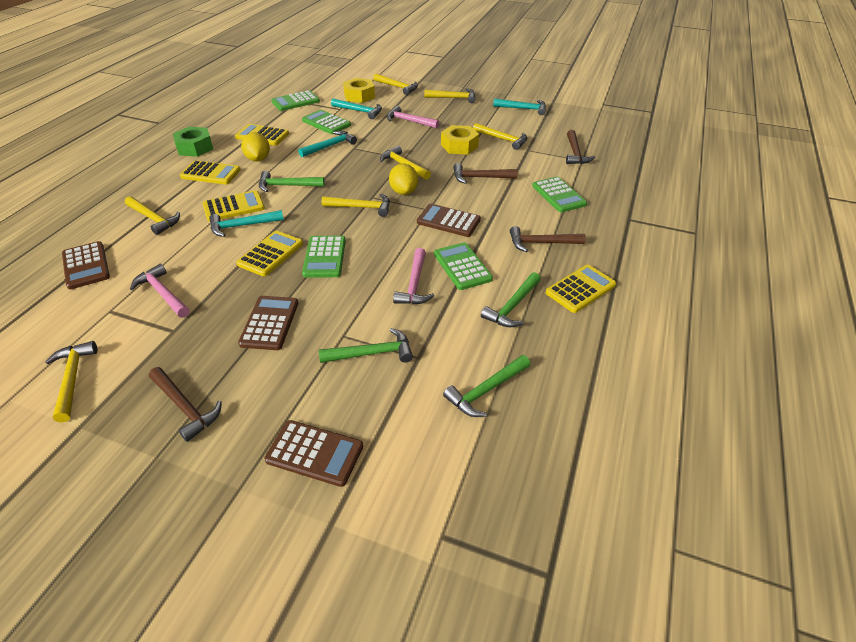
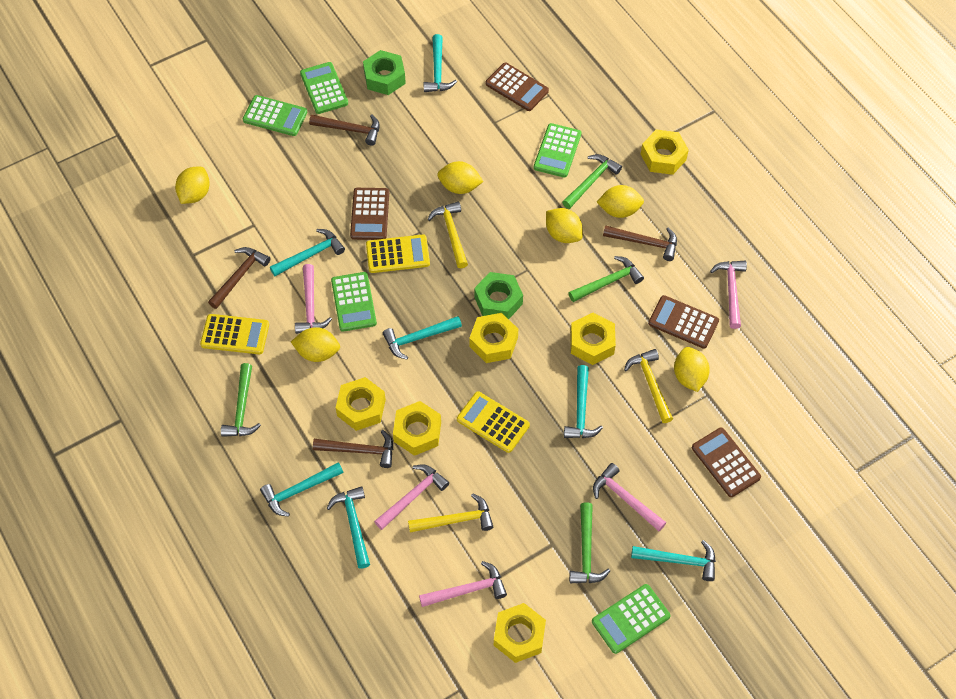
green nut: 1 -> 2
pink hammer: 3 -> 5
turquoise hammer: 4 -> 7
yellow calculator: 5 -> 3
yellow hammer: 7 -> 3
yellow lemon: 2 -> 6
yellow nut: 2 -> 6

